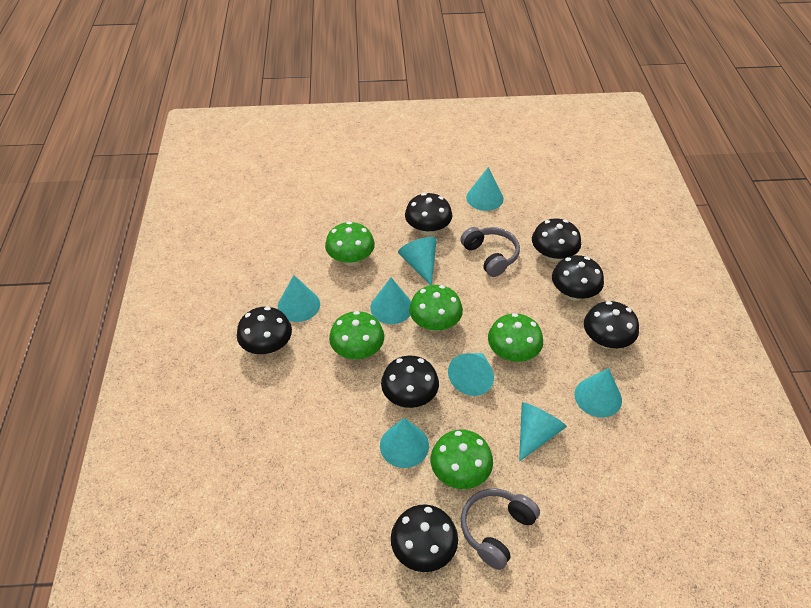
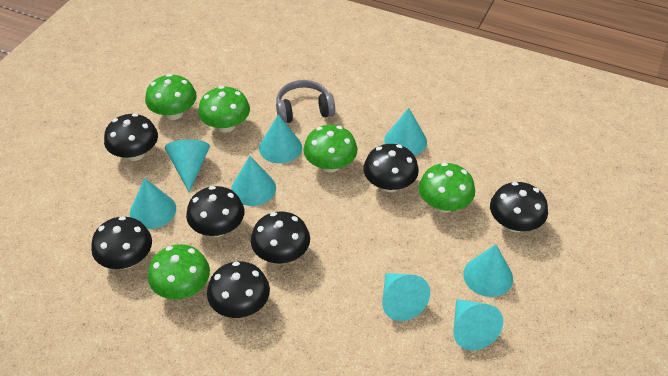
grey headphones: 2 -> 1

